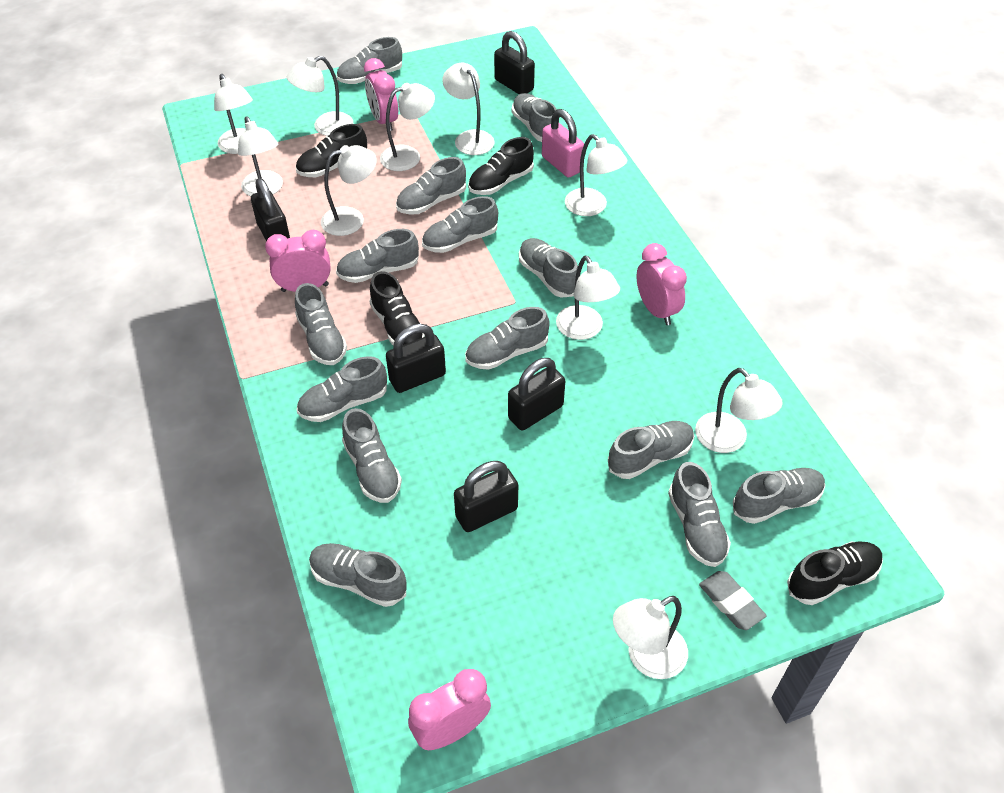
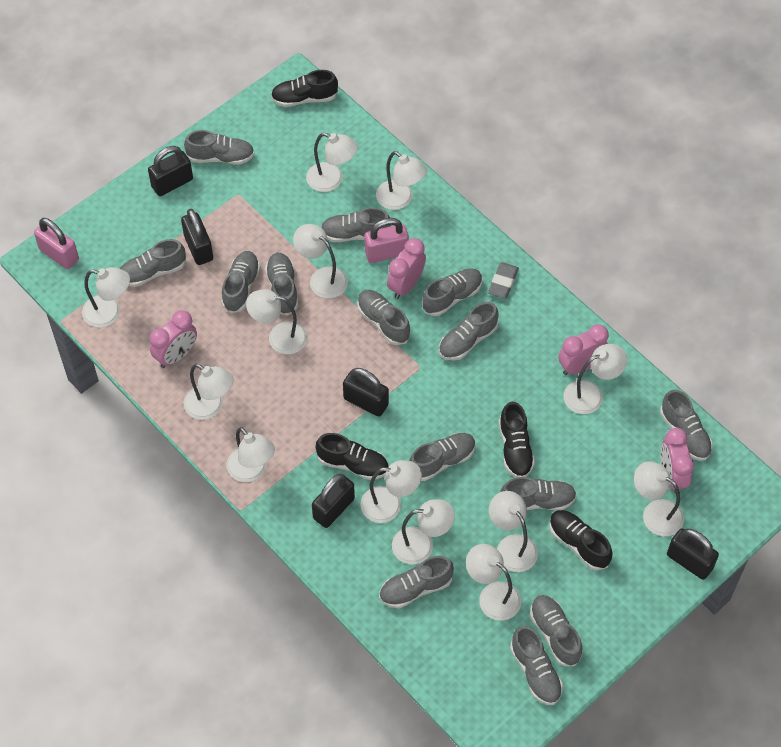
pink padlock: 1 -> 2
white lamp: 10 -> 13

